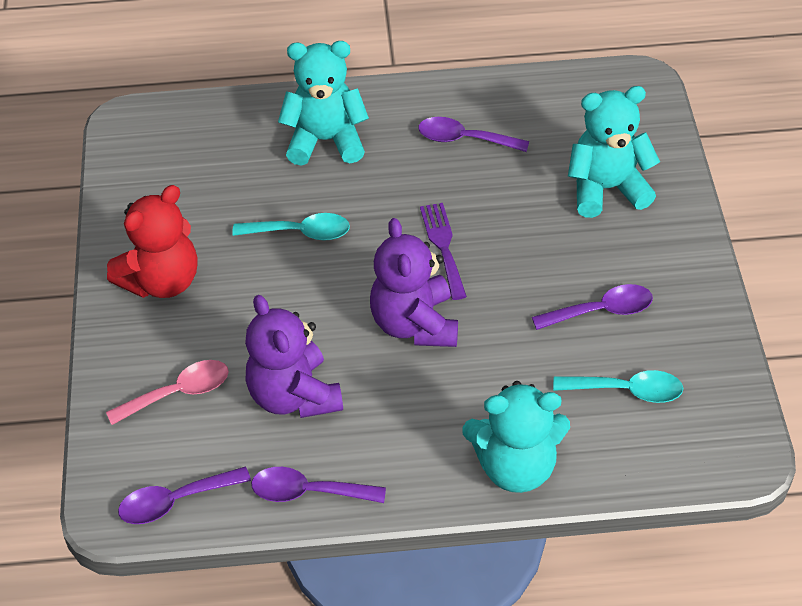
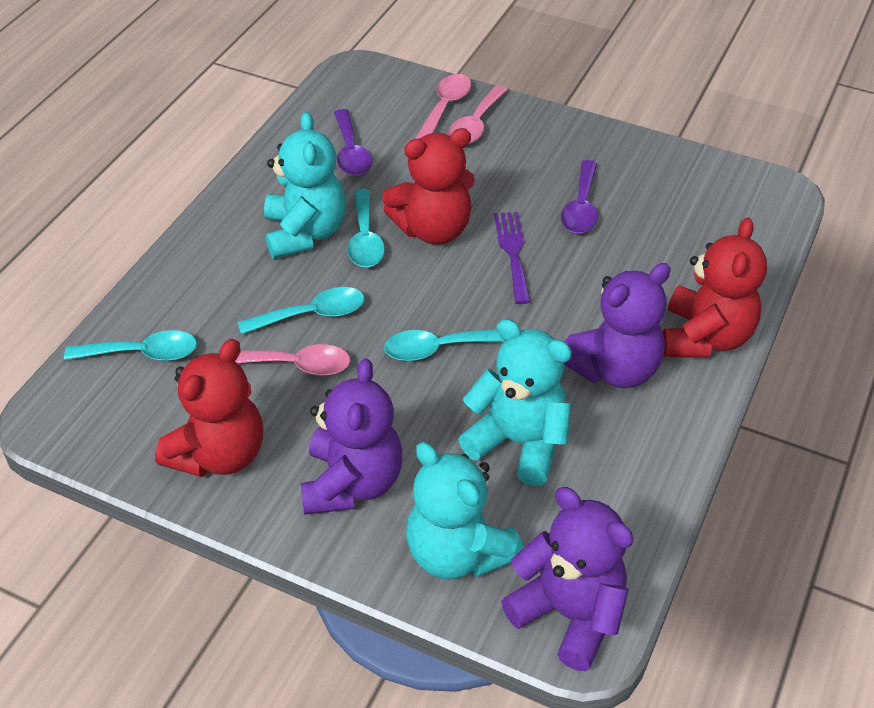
pink spoon: 1 -> 3
purple spoon: 4 -> 2
purple teddy bear: 2 -> 3
red teddy bear: 1 -> 3
turquoise spoon: 2 -> 4

